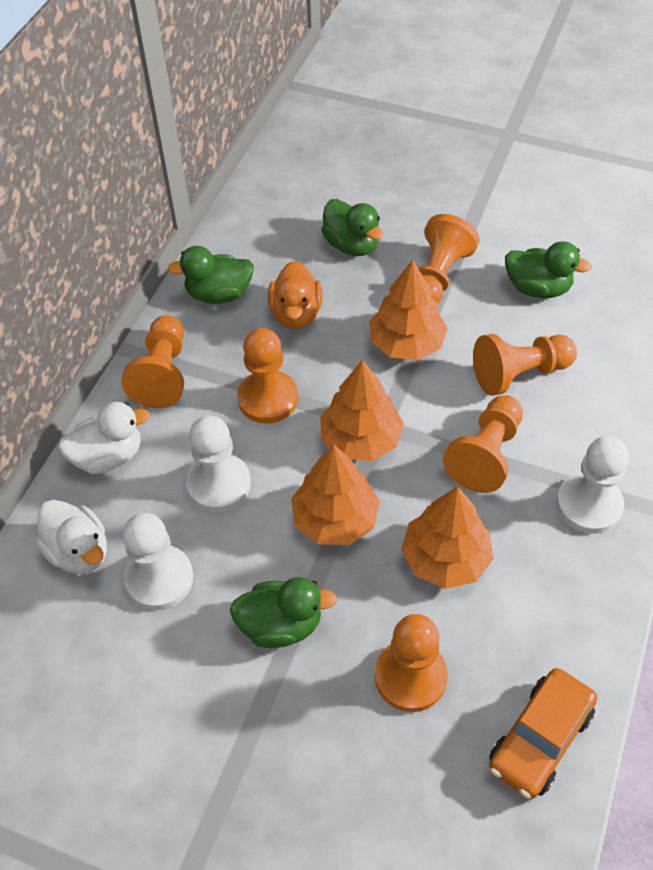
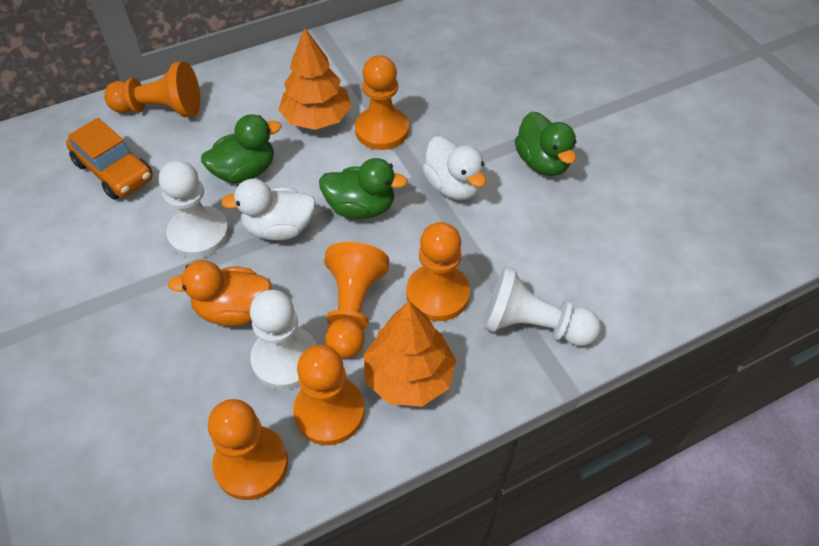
green duck: 4 -> 3
orange tree: 4 -> 2

